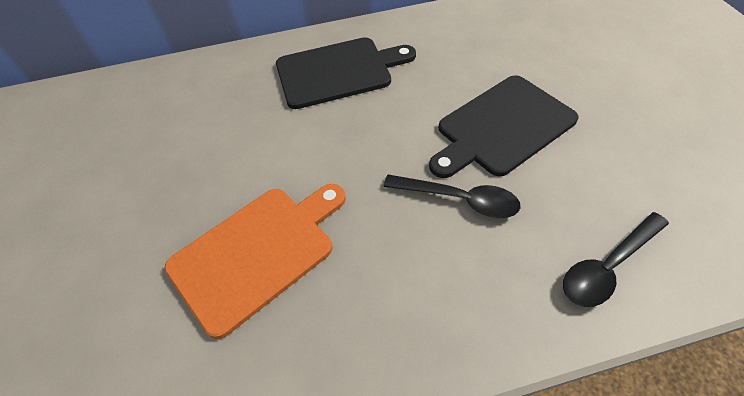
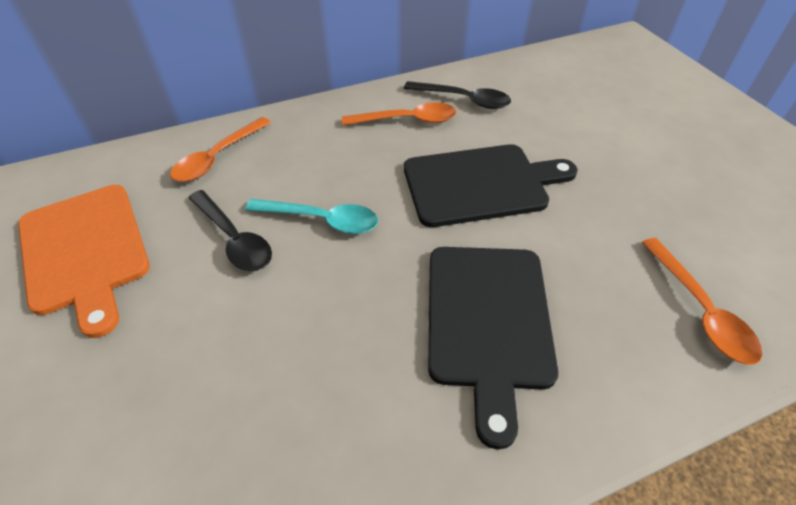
orange spoon: 0 -> 3
turquoise spoon: 0 -> 1

